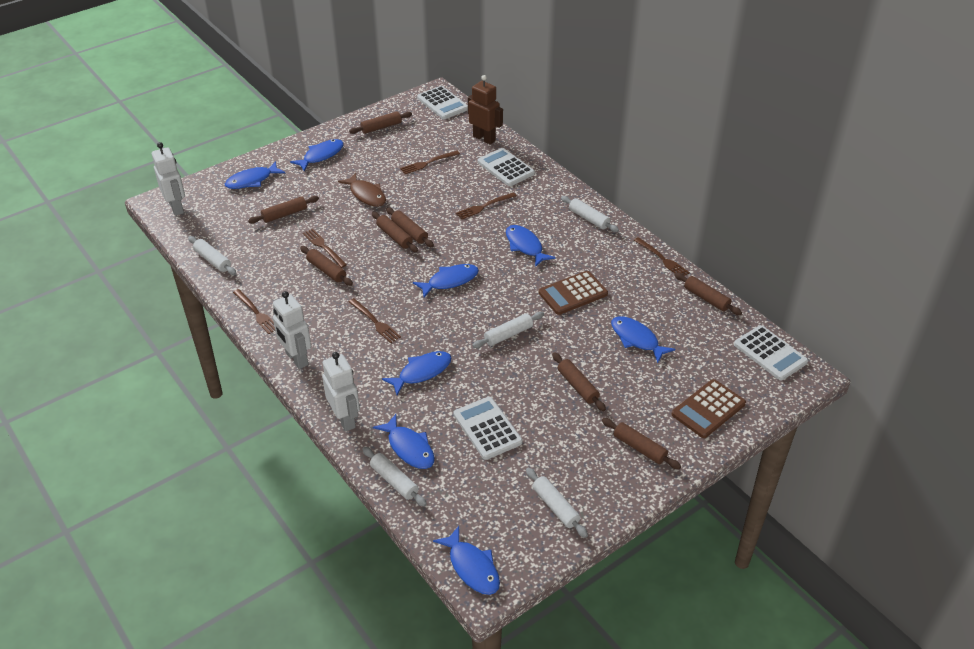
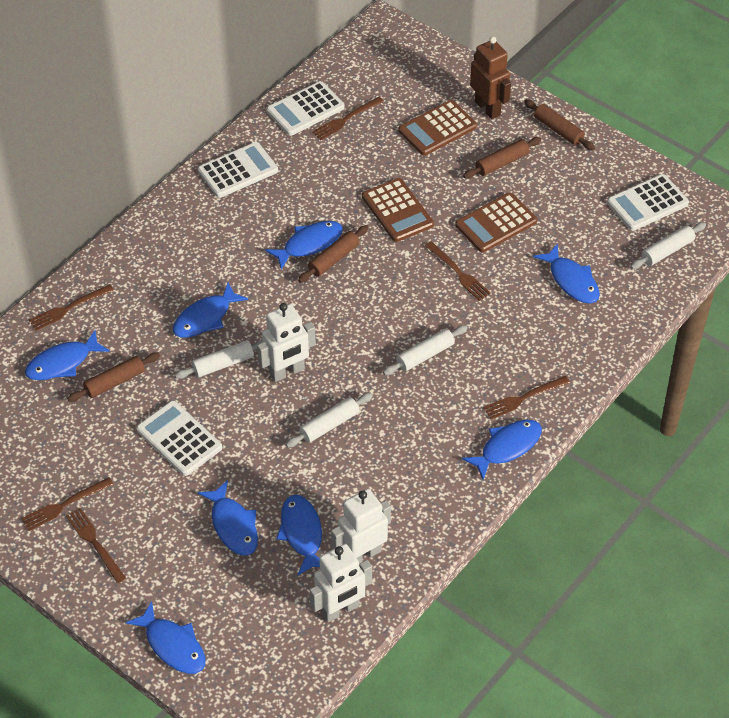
brown calculator: 2 -> 3
brown fish: 1 -> 0
brown rolling pin: 8 -> 4
white rolling pin: 5 -> 4

